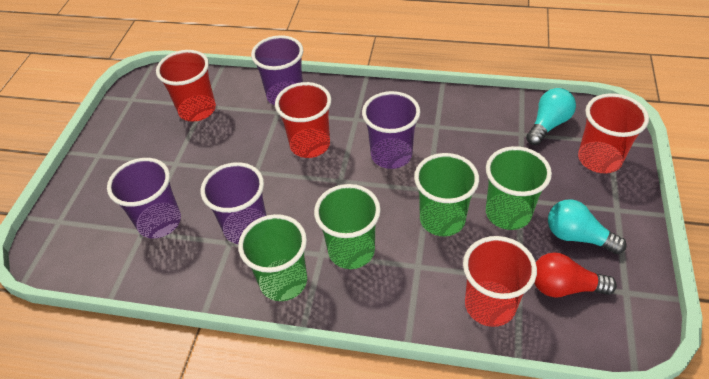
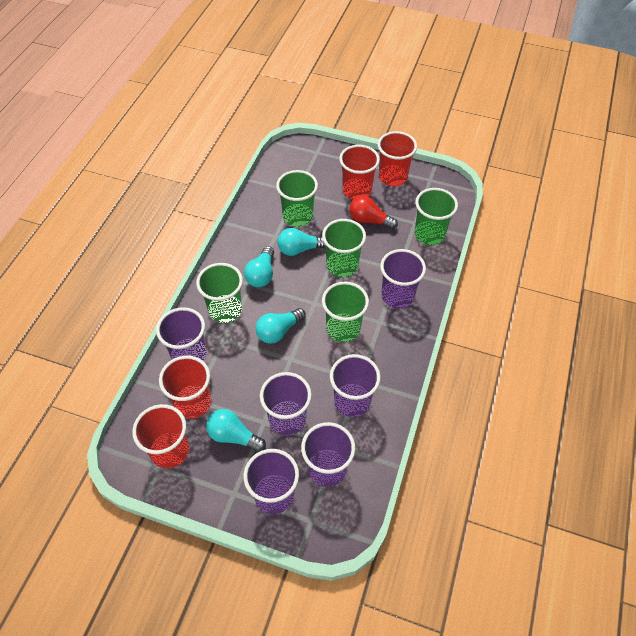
green cup: 4 -> 5
purple cup: 4 -> 6
turquoise light bulb: 2 -> 4

